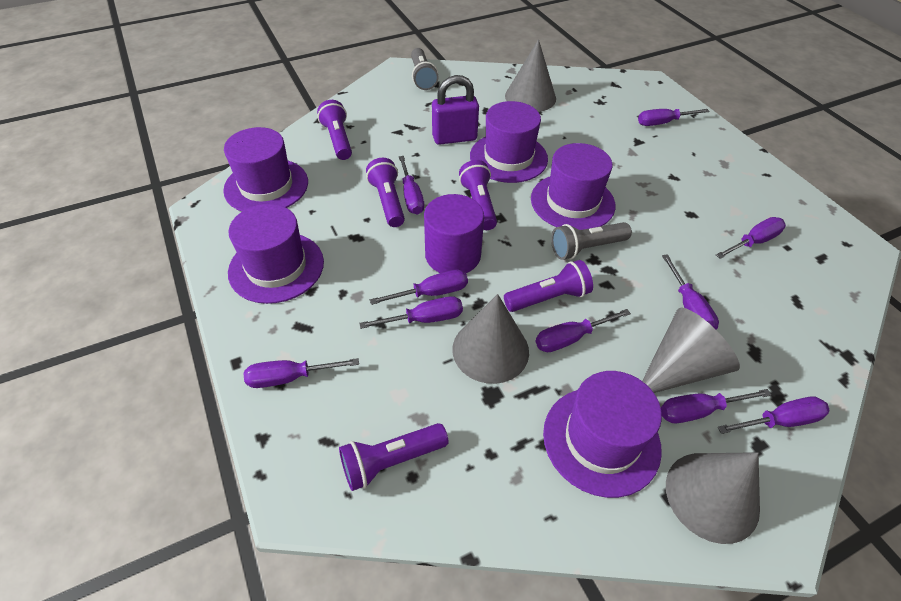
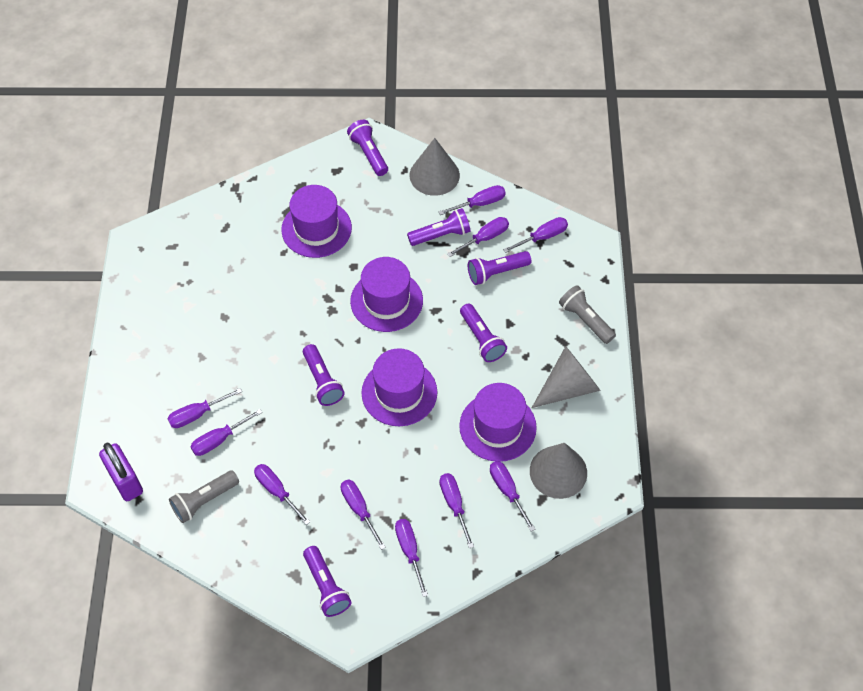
grey cone: 4 -> 3
purple cylinder: 1 -> 0
purple flashlight: 5 -> 6
purple hat: 5 -> 4

